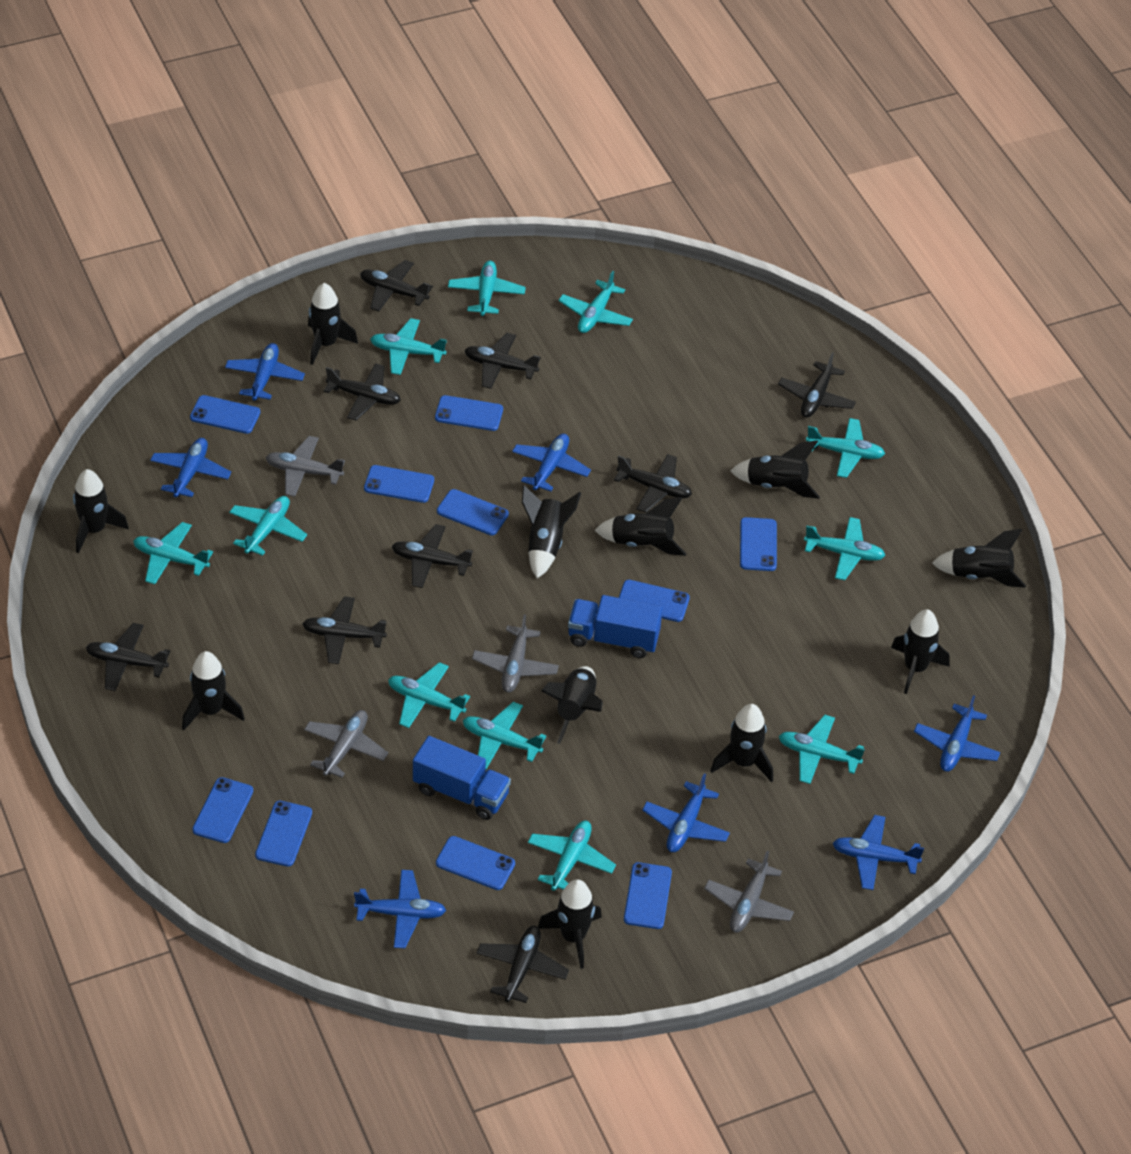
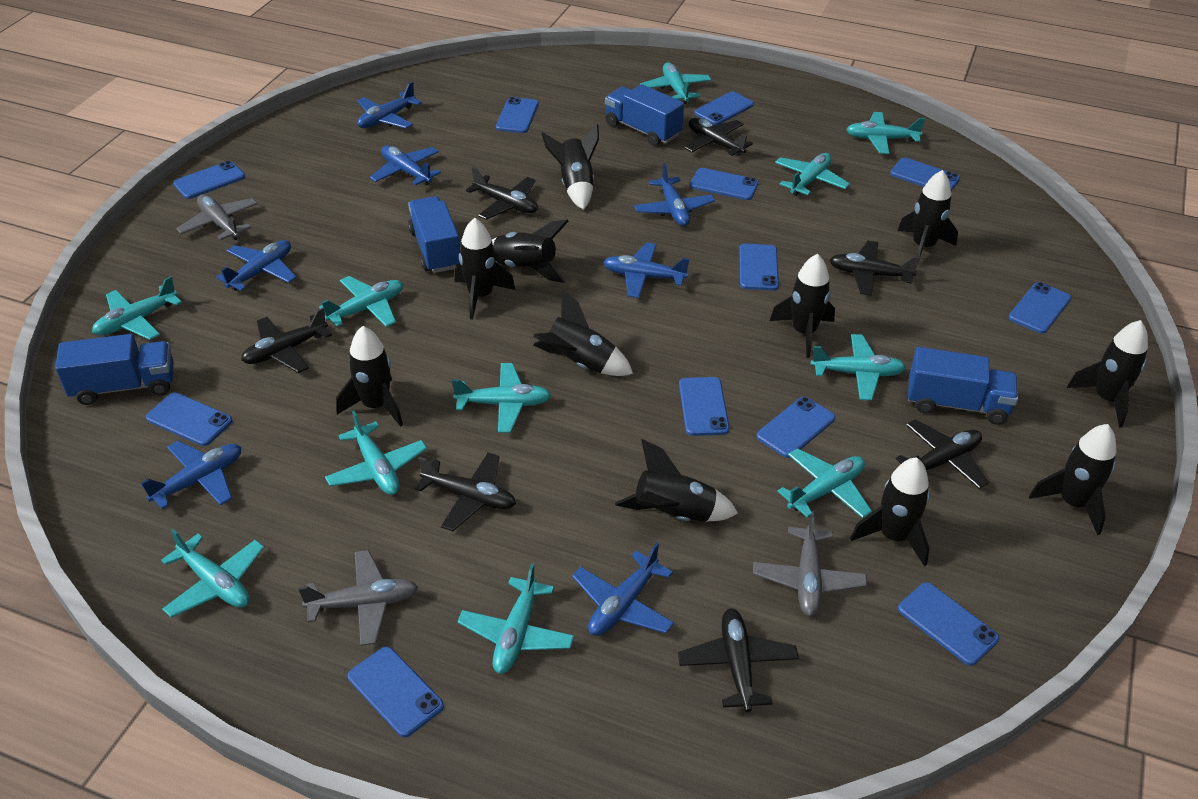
black plane: 9 -> 7
blue phone: 10 -> 12
blue truck: 2 -> 4
grey plane: 4 -> 3

